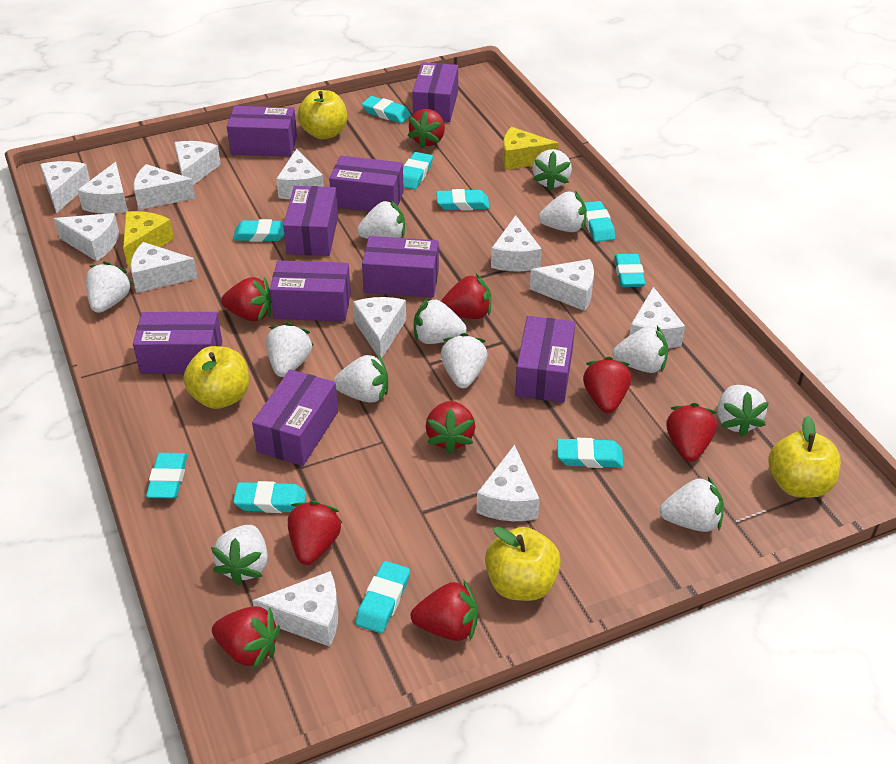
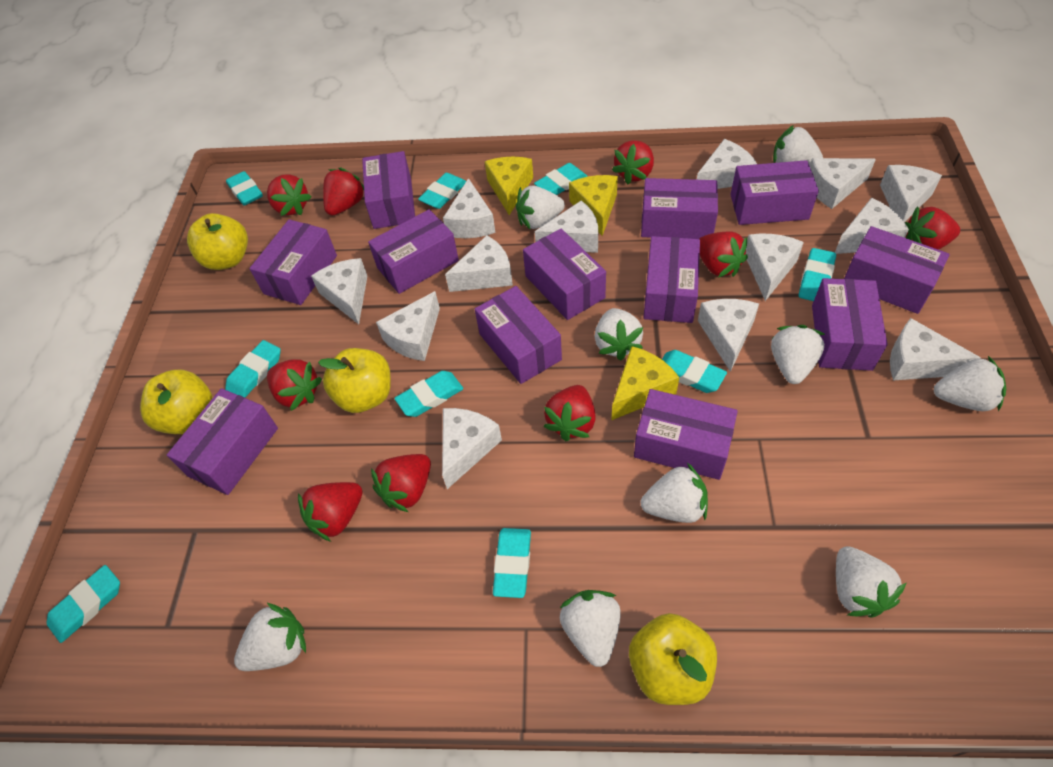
purple box: 9 -> 12
turquoise eraser: 10 -> 9
white strawberry: 12 -> 9
yellow cheese: 2 -> 3

